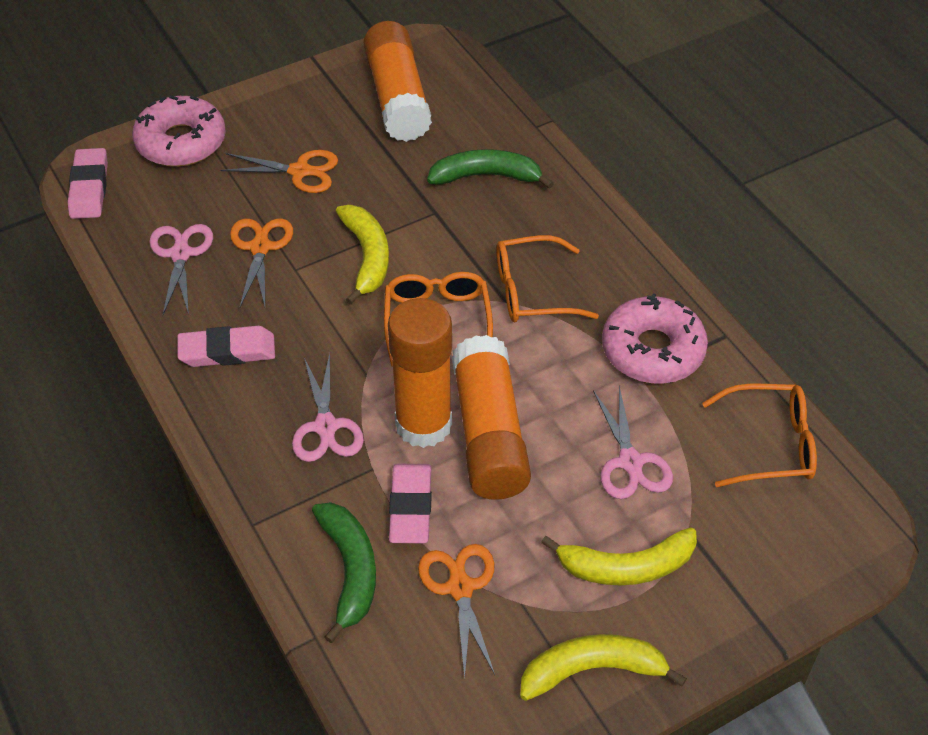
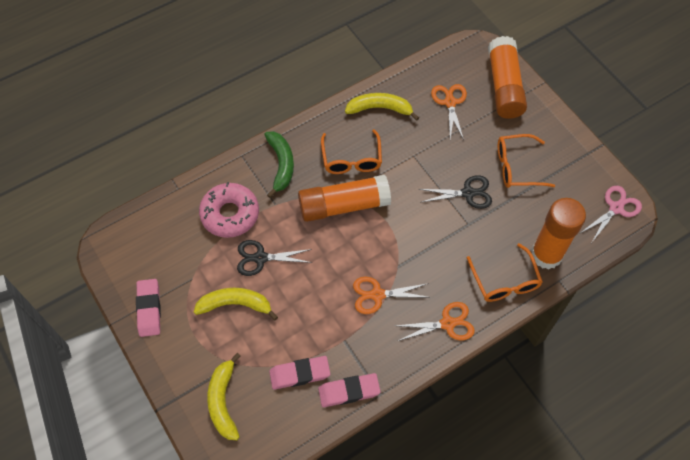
black scissors: 0 -> 2
green banana: 2 -> 1
pink donut: 2 -> 1
pink scissors: 3 -> 1

